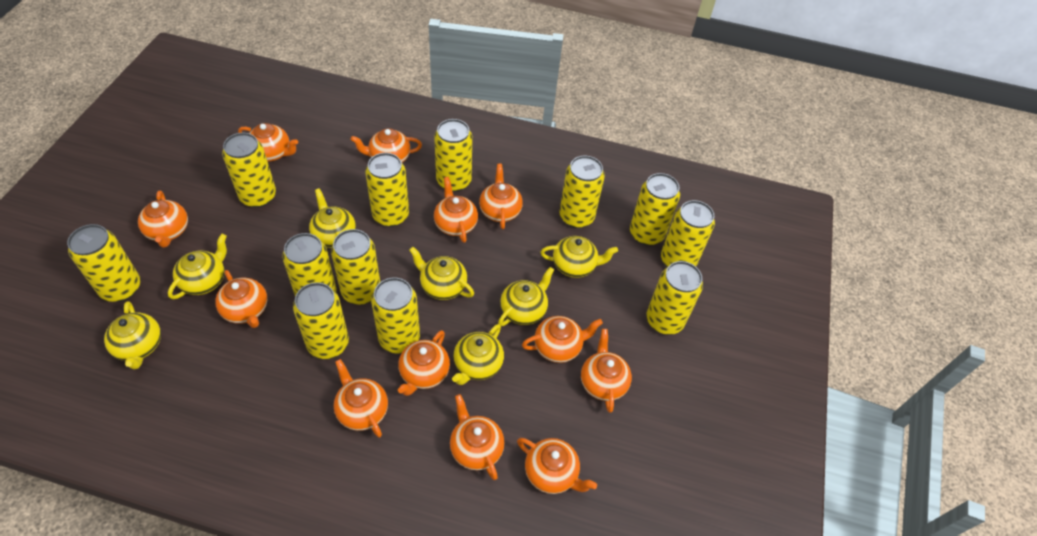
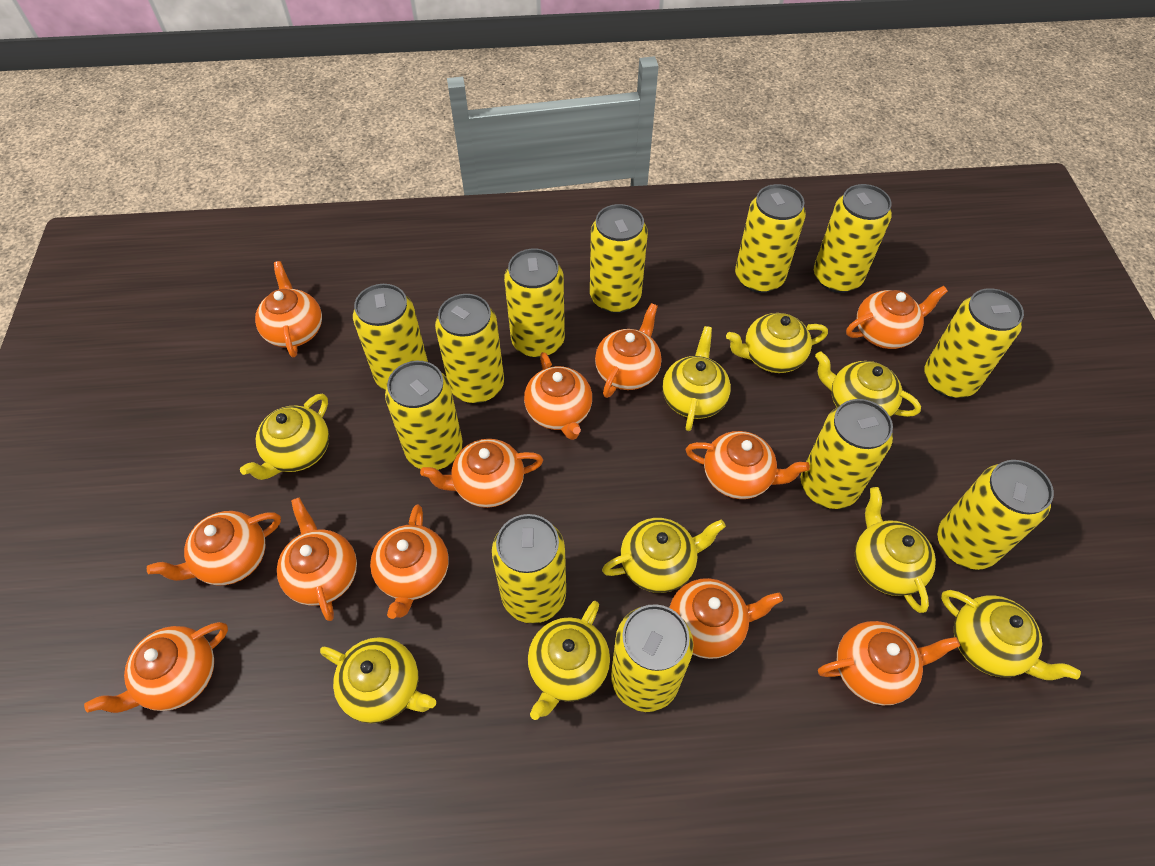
yellow teapot: 7 -> 9

